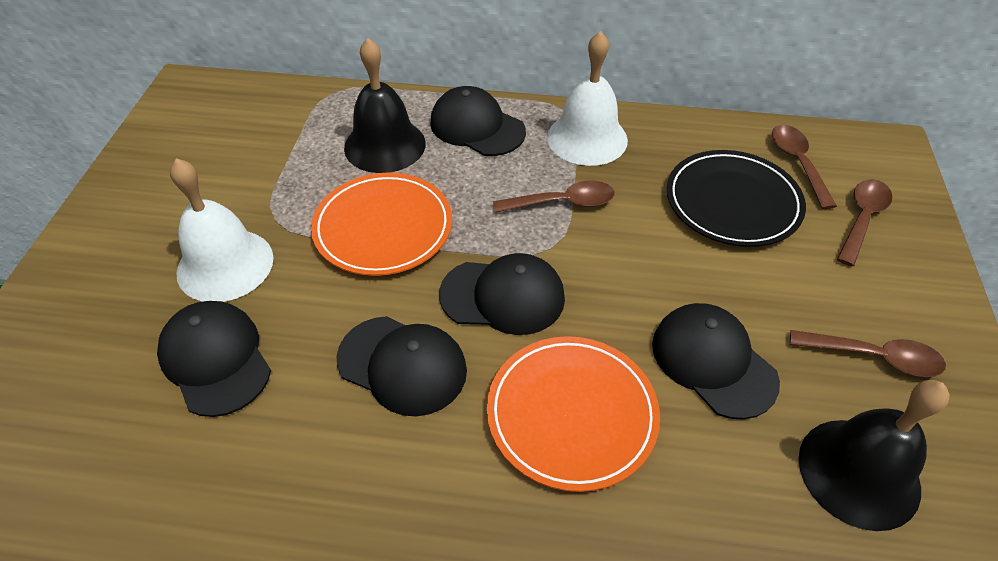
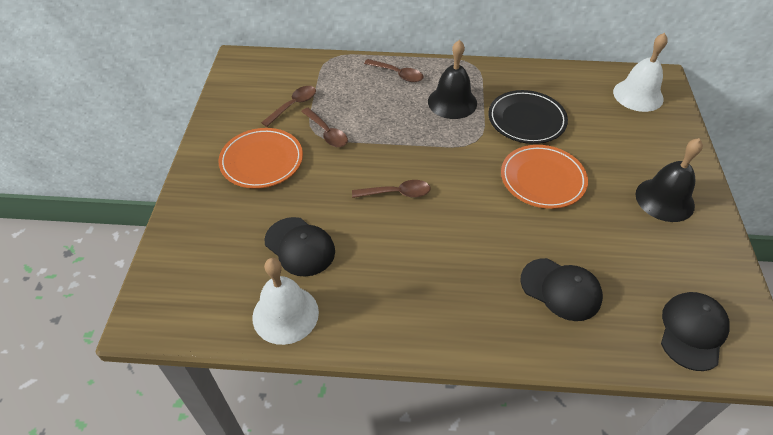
black cap: 5 -> 3

